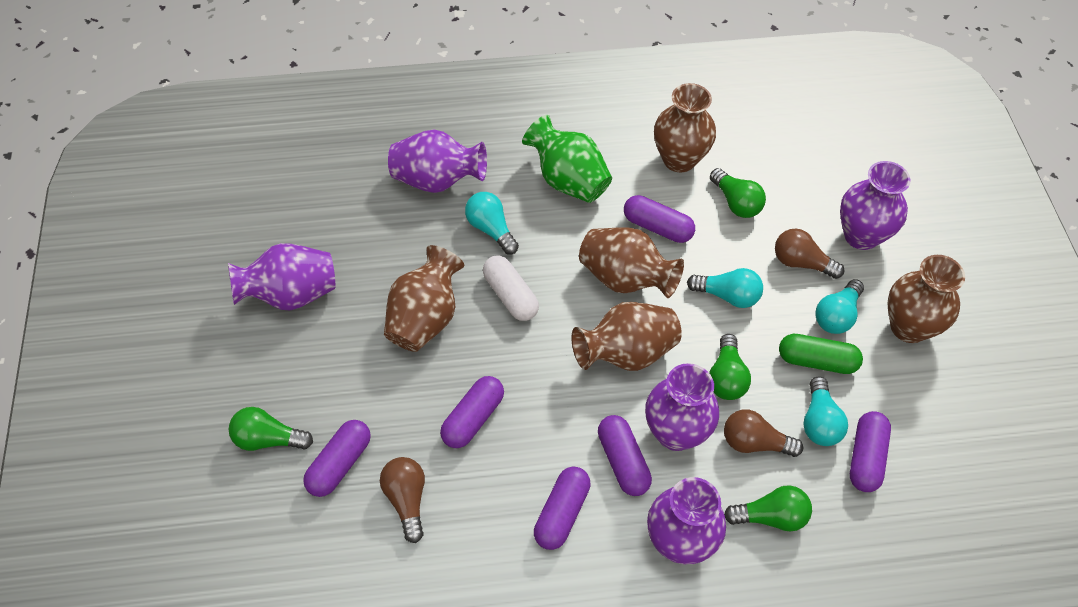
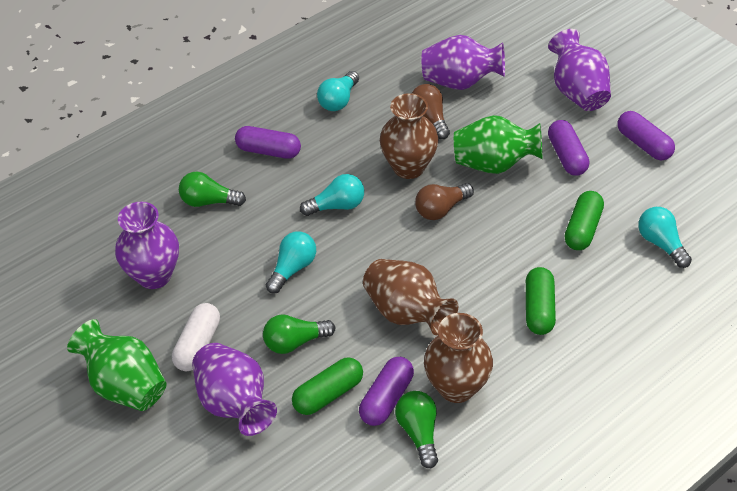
brown light bulb: 3 -> 2
brown vase: 5 -> 3
green capsule: 1 -> 3
green light bulb: 4 -> 3
green vase: 1 -> 2
purple capsule: 6 -> 4
purple vase: 5 -> 4

